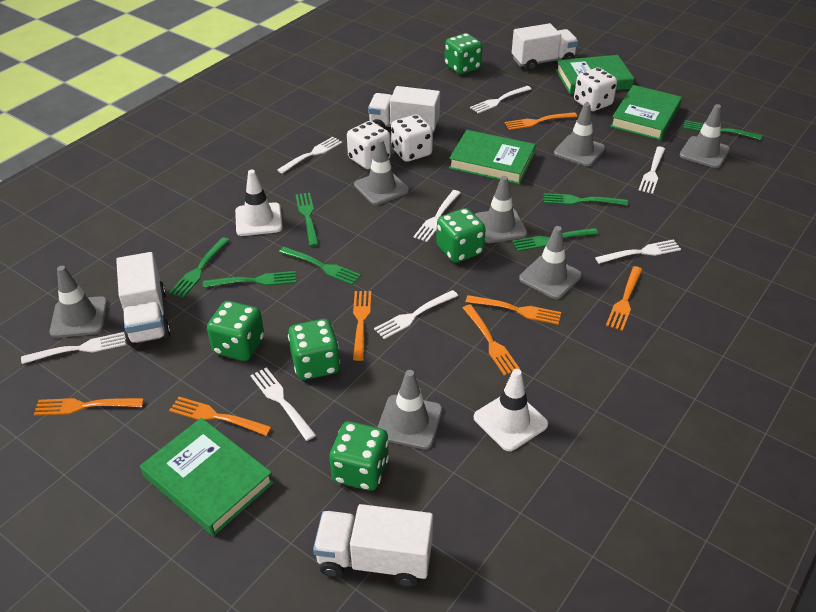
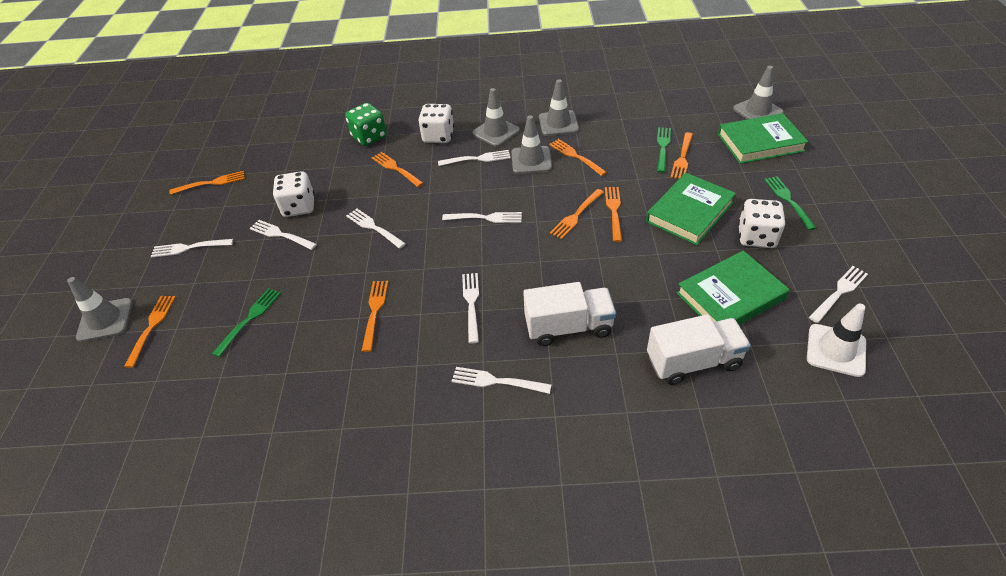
green book: 4 -> 3
green dice: 5 -> 1
green fork: 7 -> 3
grey traffic cone: 7 -> 5
orange fork: 7 -> 8
white traffic cone: 2 -> 1
white truck: 4 -> 2

